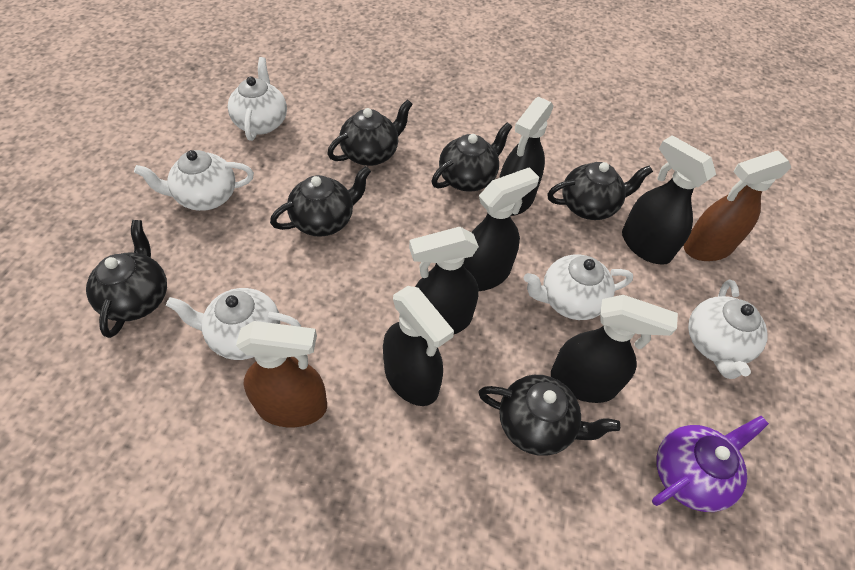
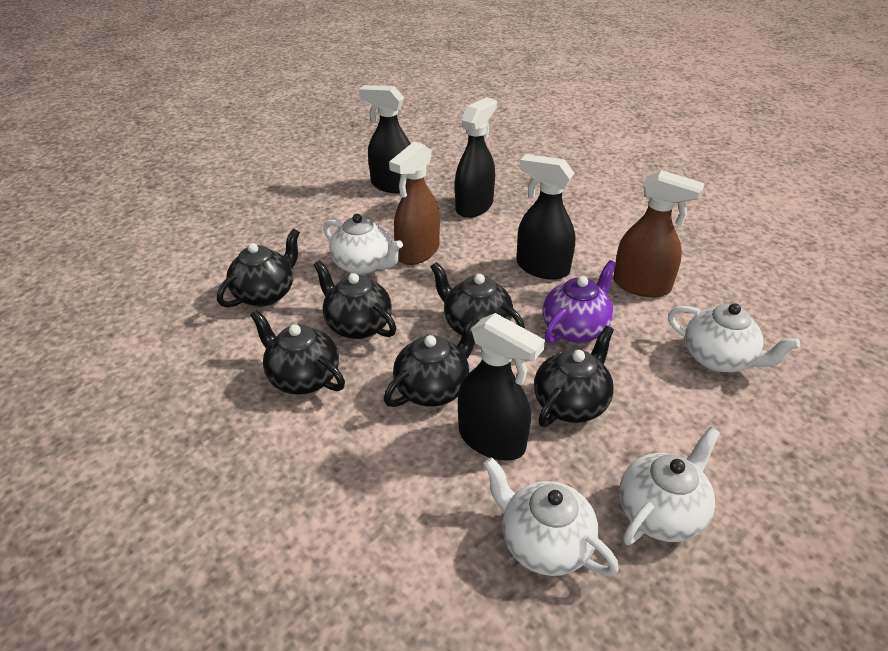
black spray bottle: 6 -> 4
white teapot: 5 -> 4

